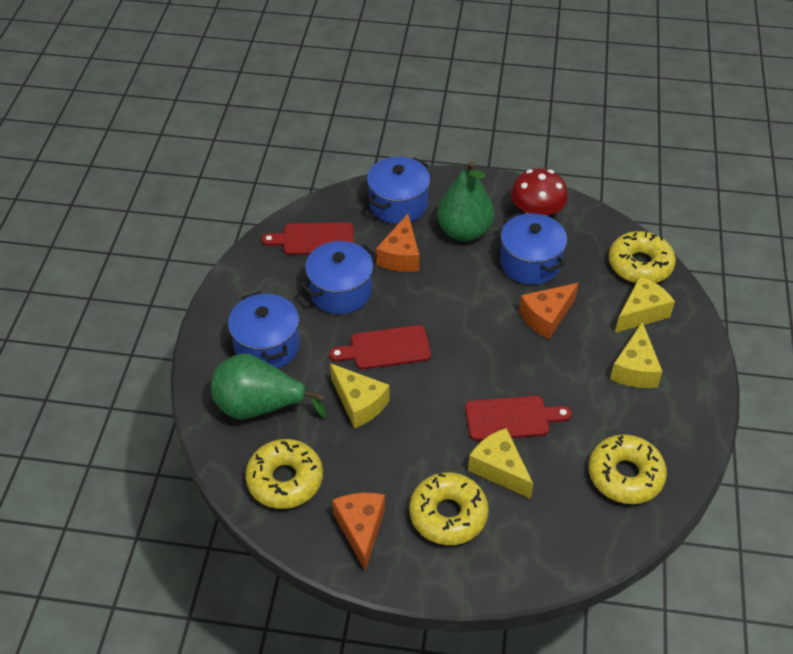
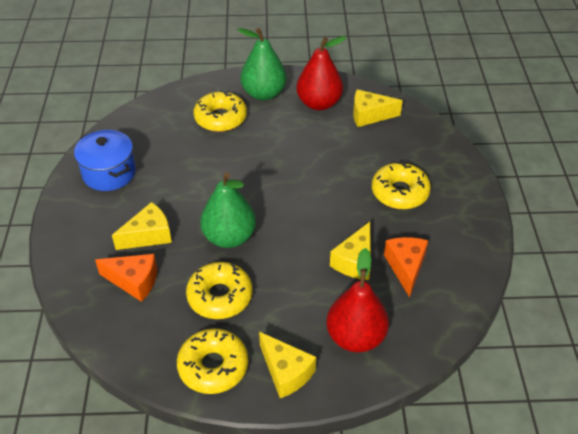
blue pot: 4 -> 1
orange cheese: 3 -> 2
red cutting board: 3 -> 0
red mushroom: 1 -> 0
red pear: 0 -> 2

